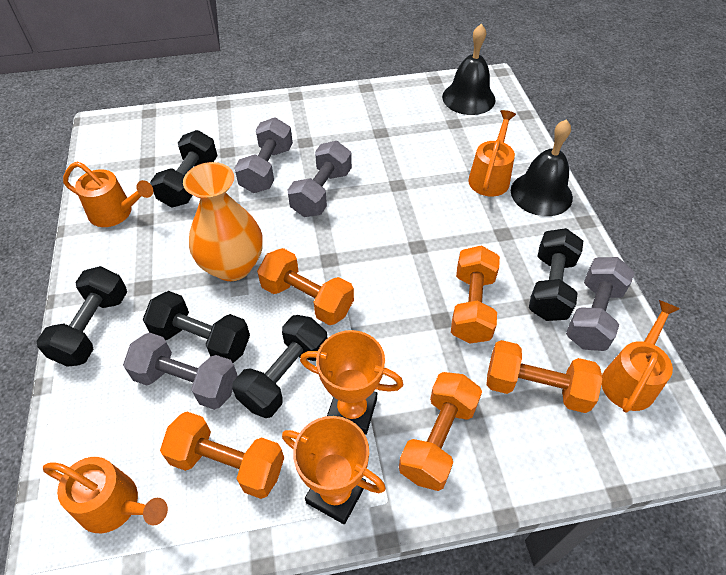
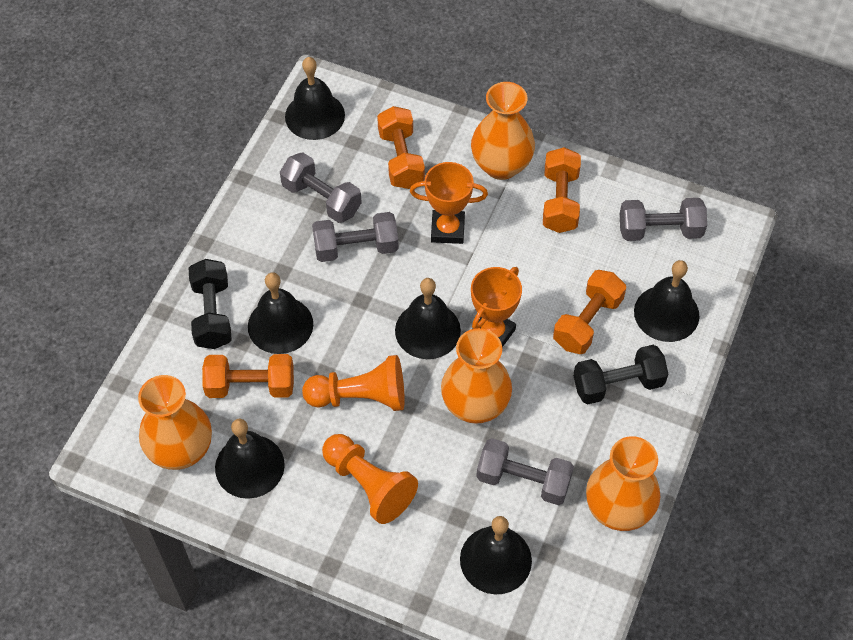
black bell: 2 -> 6
black dumbbell: 5 -> 2
orange dumbbell: 5 -> 4
orange pawn: 0 -> 2
orange vase: 1 -> 4
orange watering can: 4 -> 0

